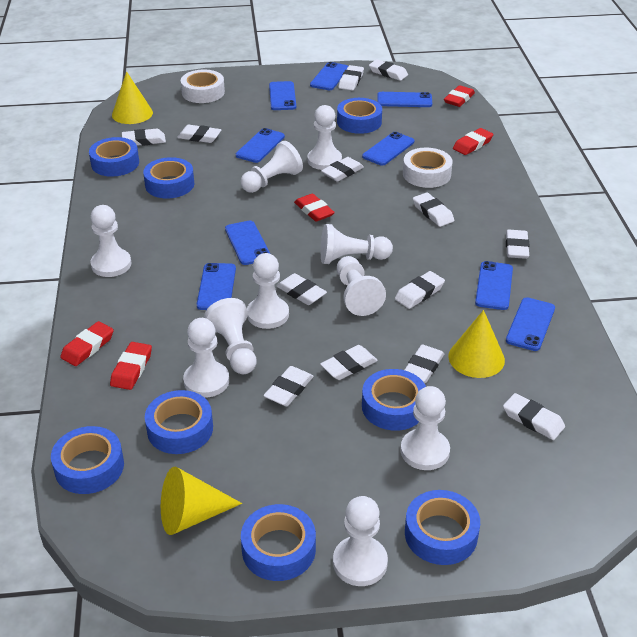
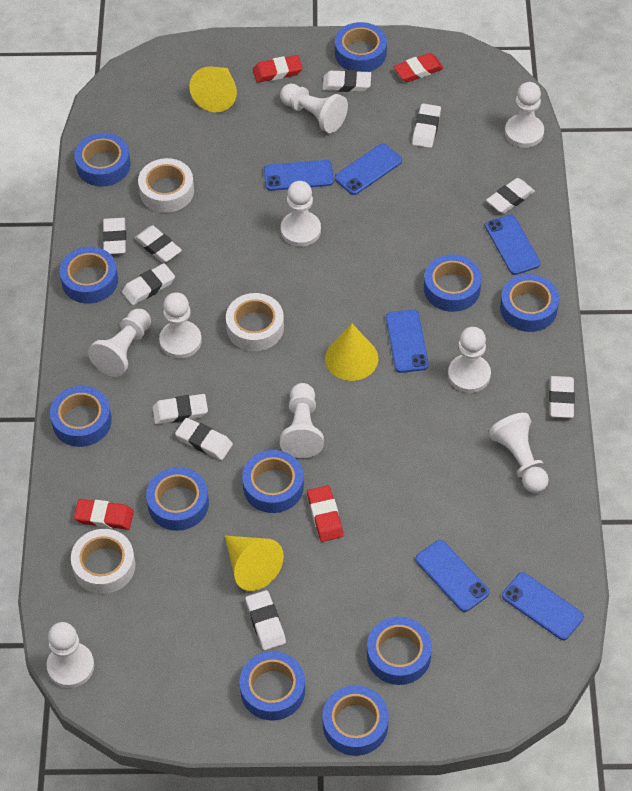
blue phone: 9 -> 6
blue tape: 8 -> 11
red eraser: 5 -> 4
white eraser: 13 -> 10
white pawn: 10 -> 9
white tape: 2 -> 3

